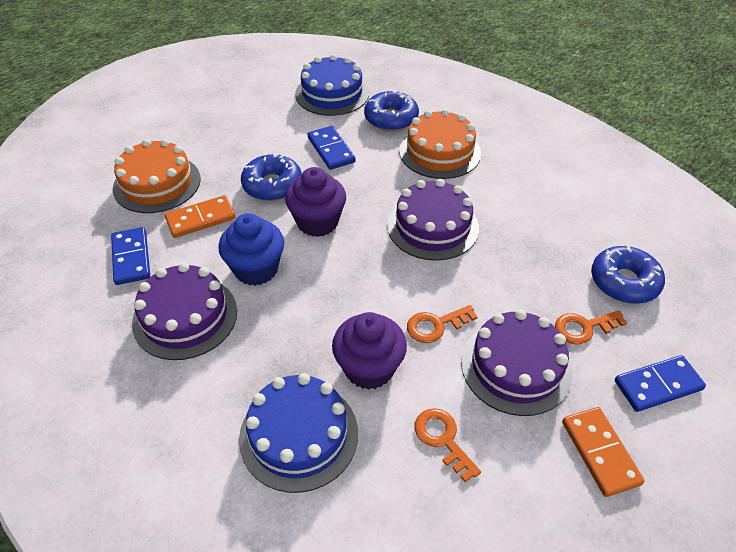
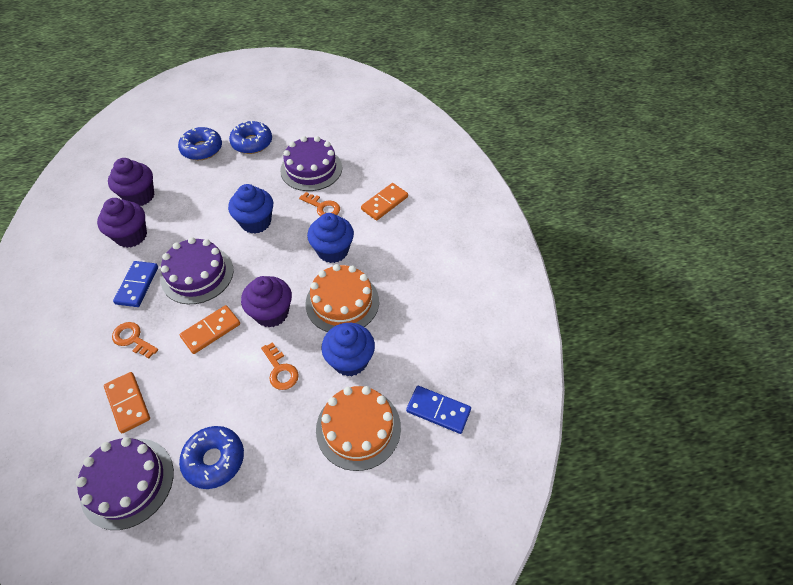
blue cake: 2 -> 0
blue cupcake: 1 -> 3
blue domino: 3 -> 2
orange domino: 2 -> 3
purple cupcake: 2 -> 3

